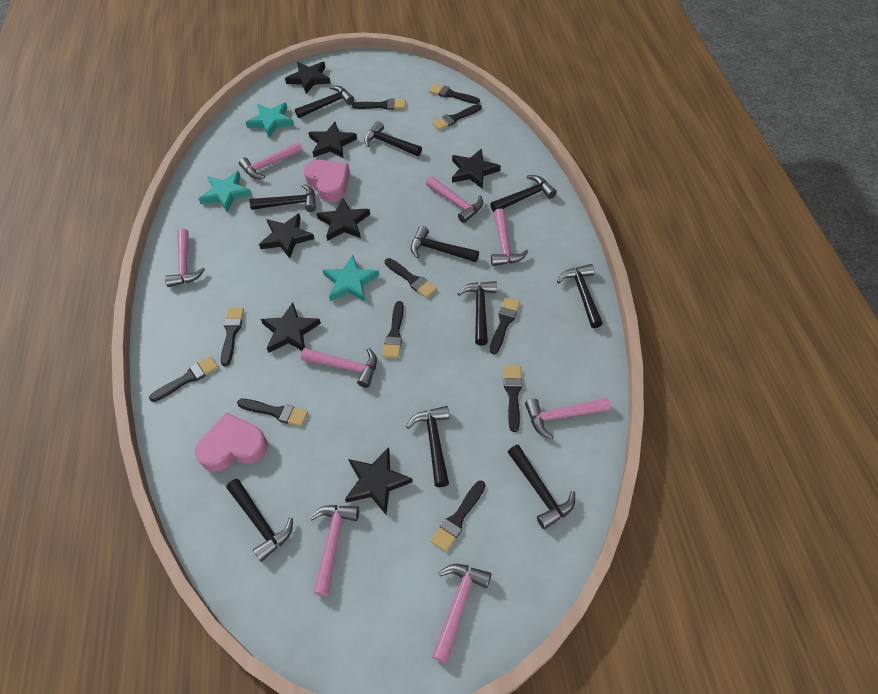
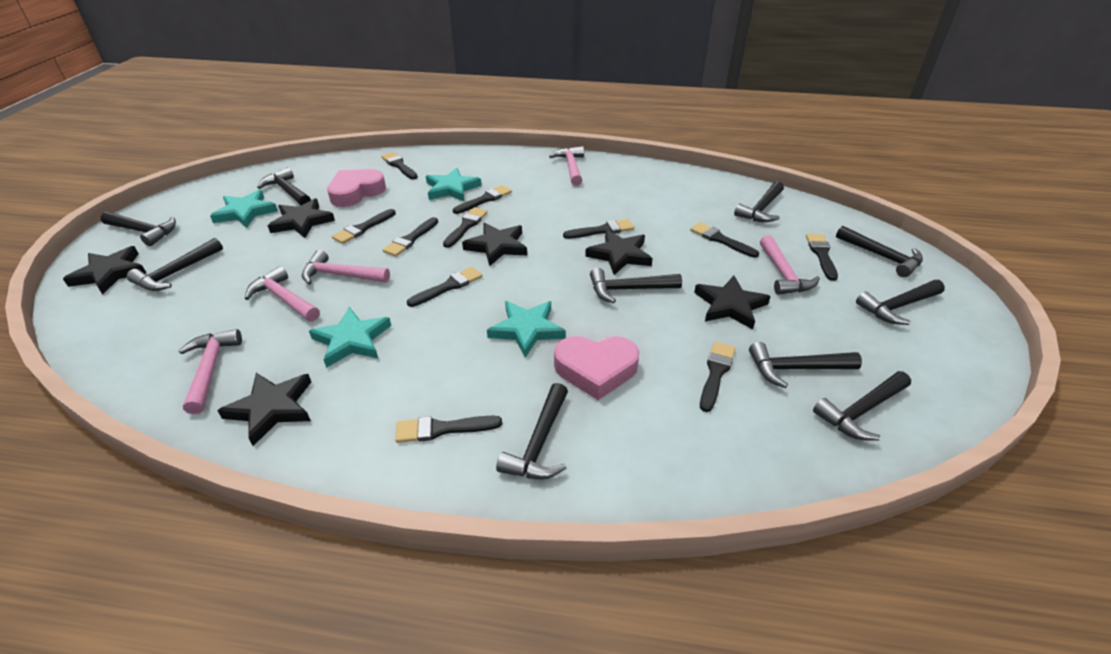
black star: 7 -> 6
pink hammer: 8 -> 5
turquoise star: 3 -> 4

